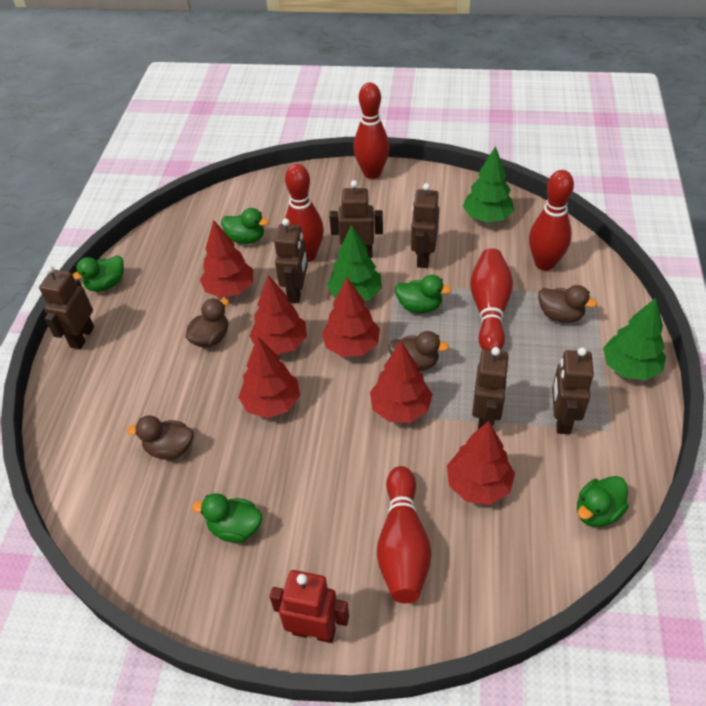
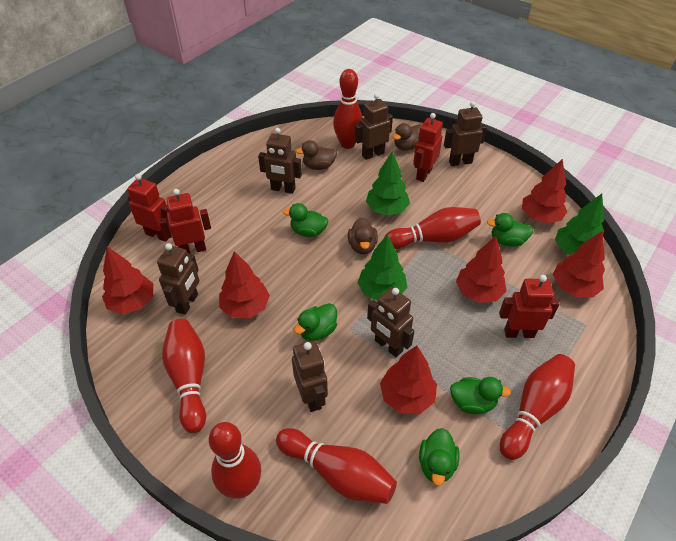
brown duck: 4 -> 3
red bowling pin: 5 -> 6
red robot: 1 -> 4

